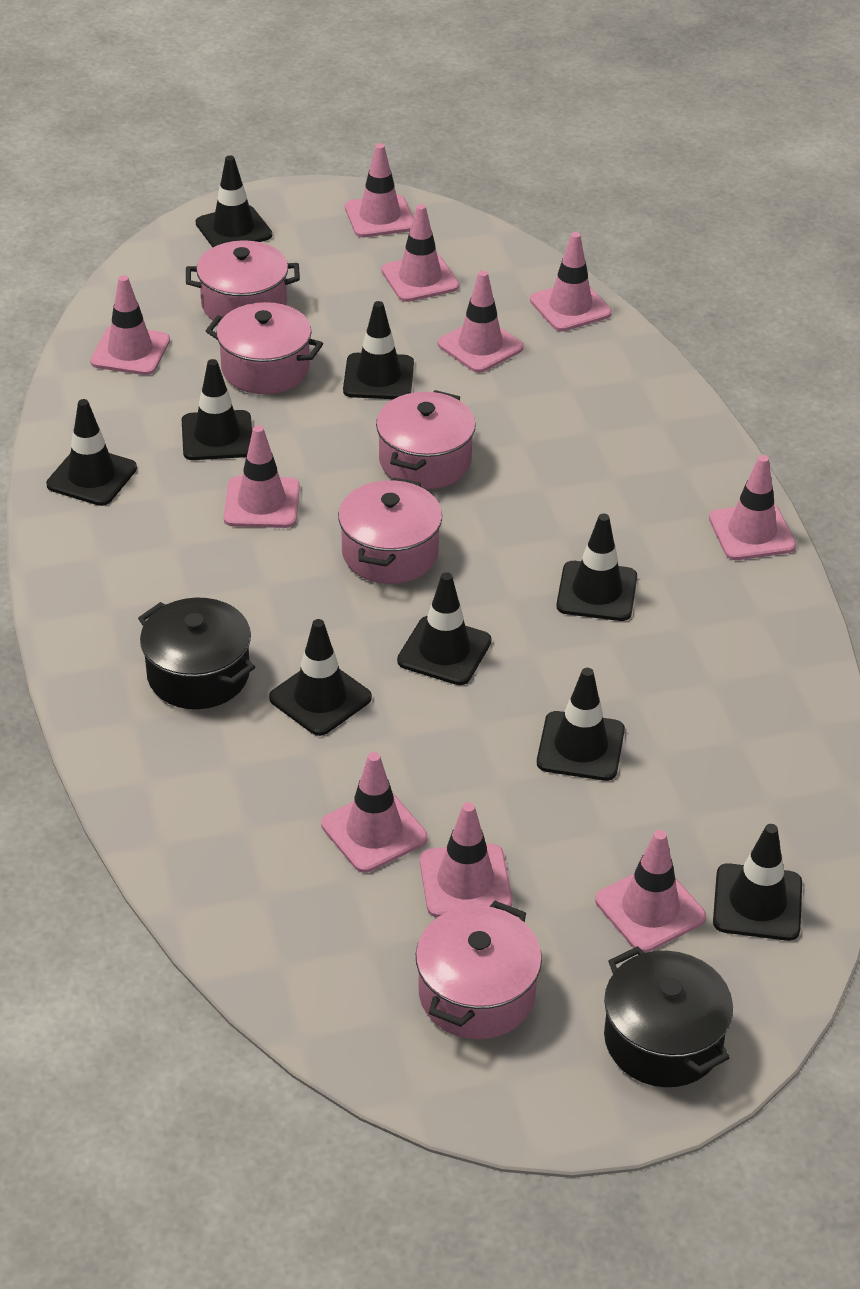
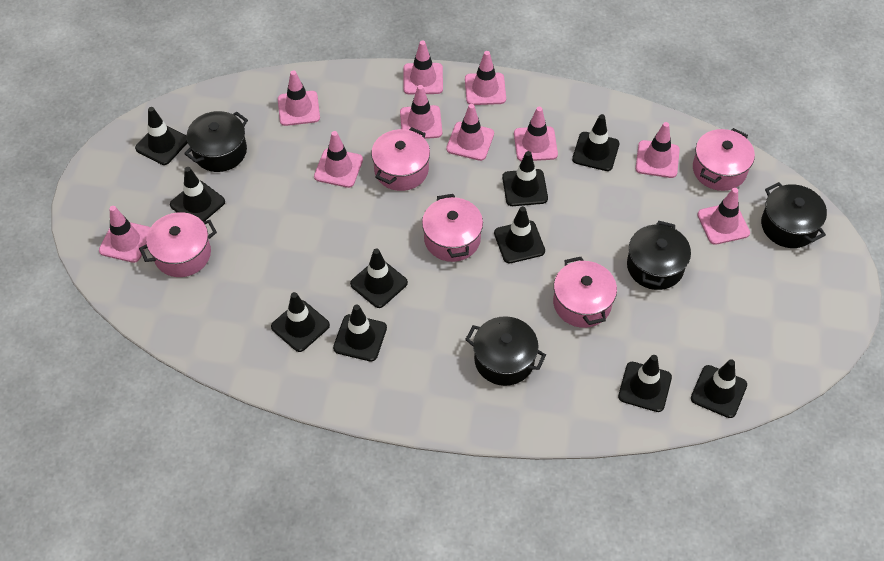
black pot: 2 -> 4
black traffic cone: 9 -> 10

